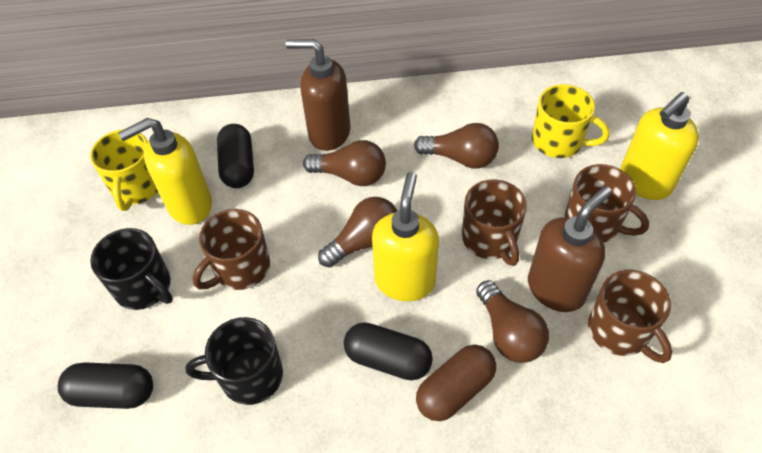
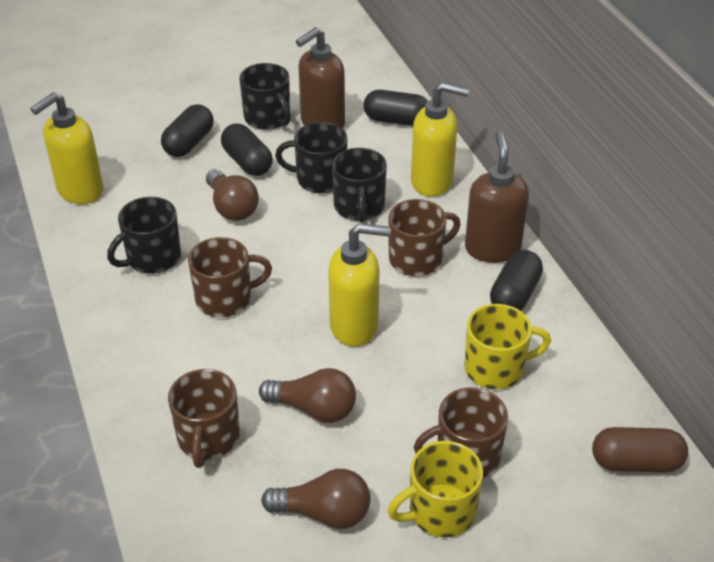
black capsule: 3 -> 4
black mug: 2 -> 4
brown light bulb: 4 -> 3

